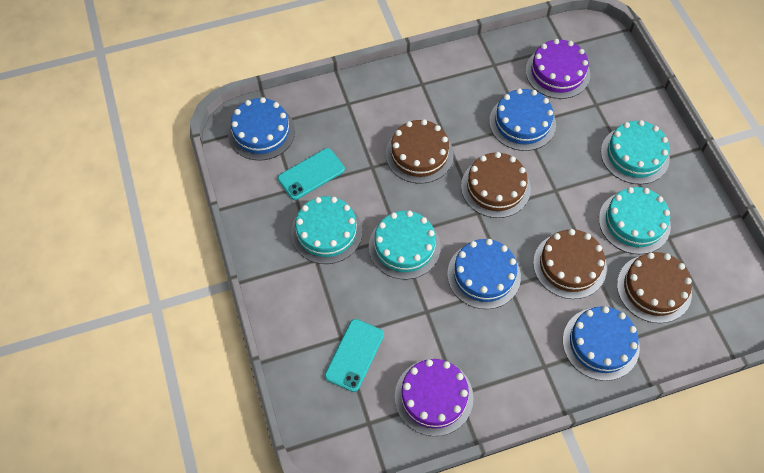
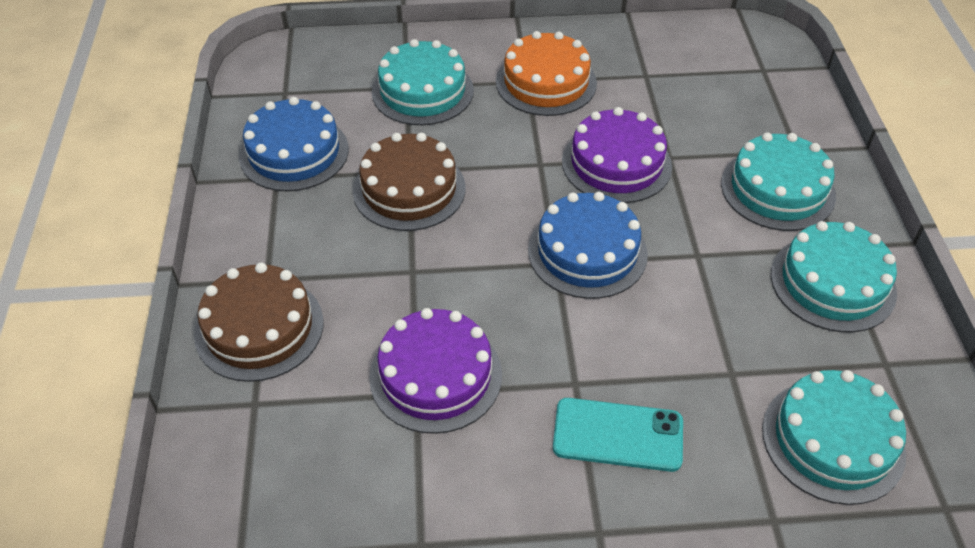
blue cake: 4 -> 2
brown cake: 4 -> 2
orange cake: 0 -> 1
turquoise phone: 2 -> 1

